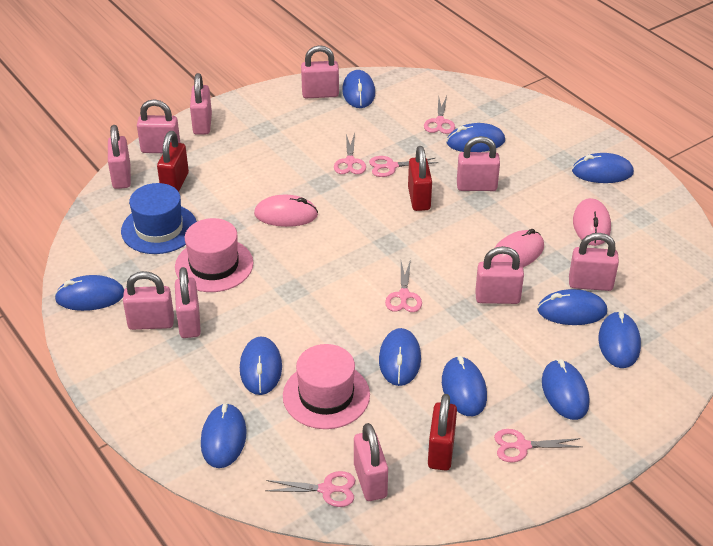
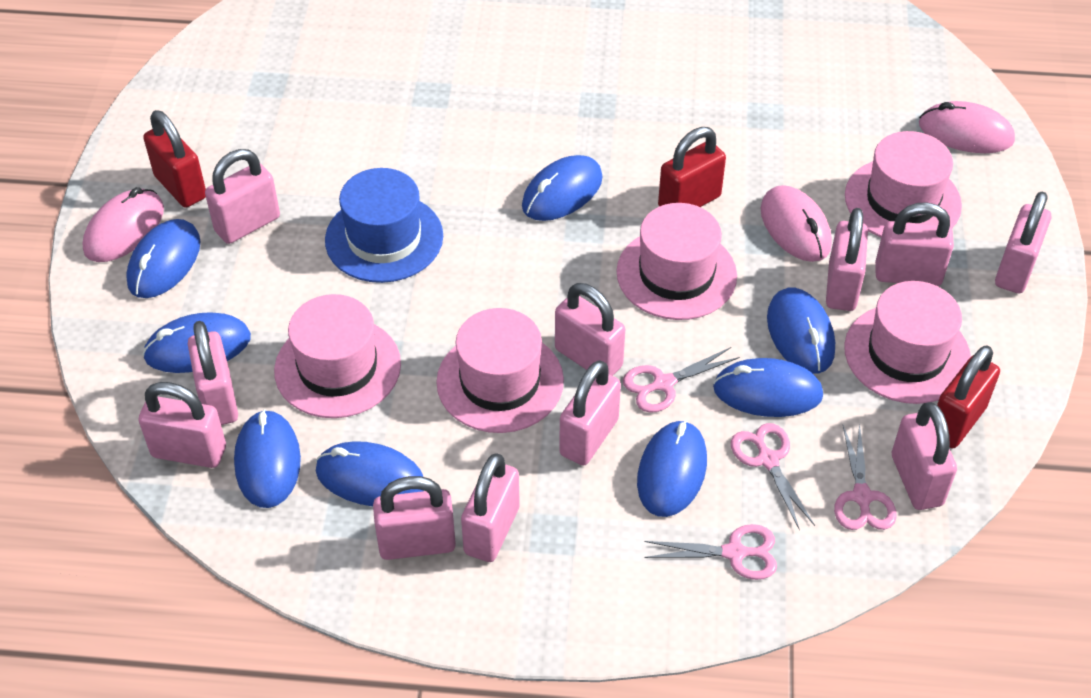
blue mouse: 11 -> 8
pink hat: 2 -> 5
pink padlock: 10 -> 11
pink scissors: 6 -> 4

